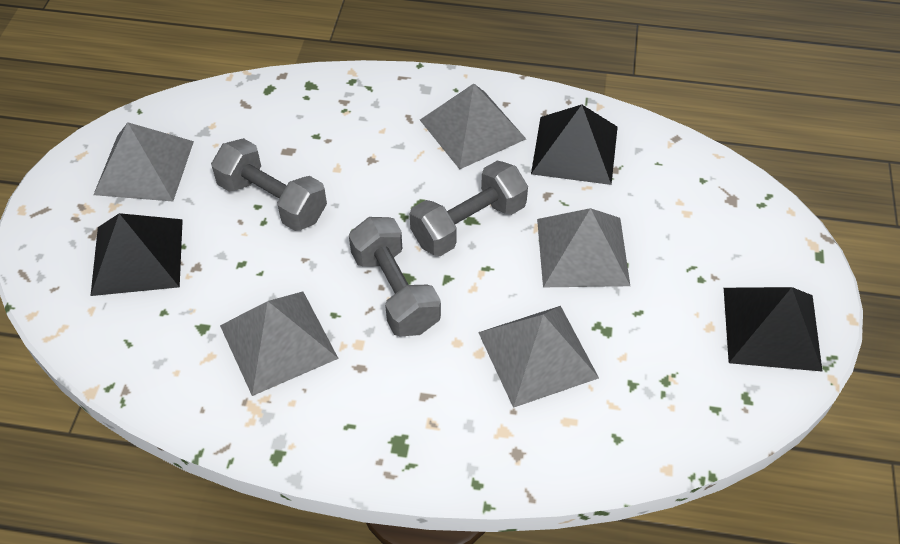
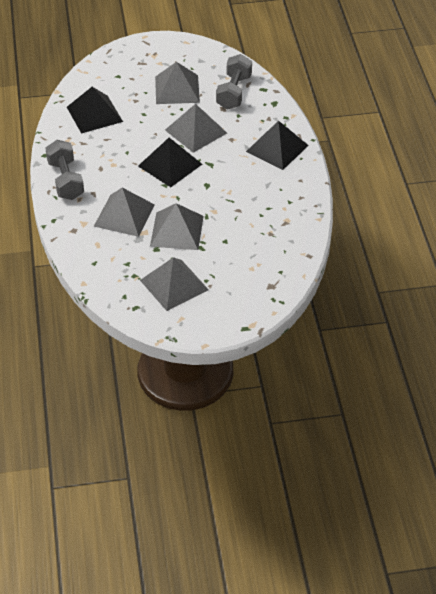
grey dumbbell: 3 -> 2

